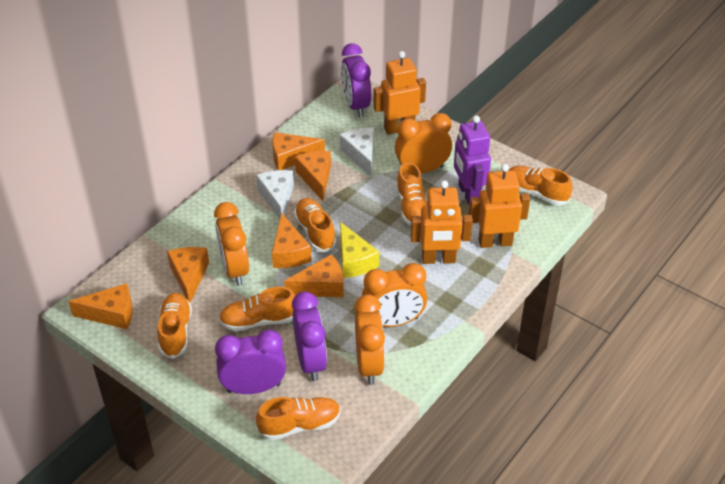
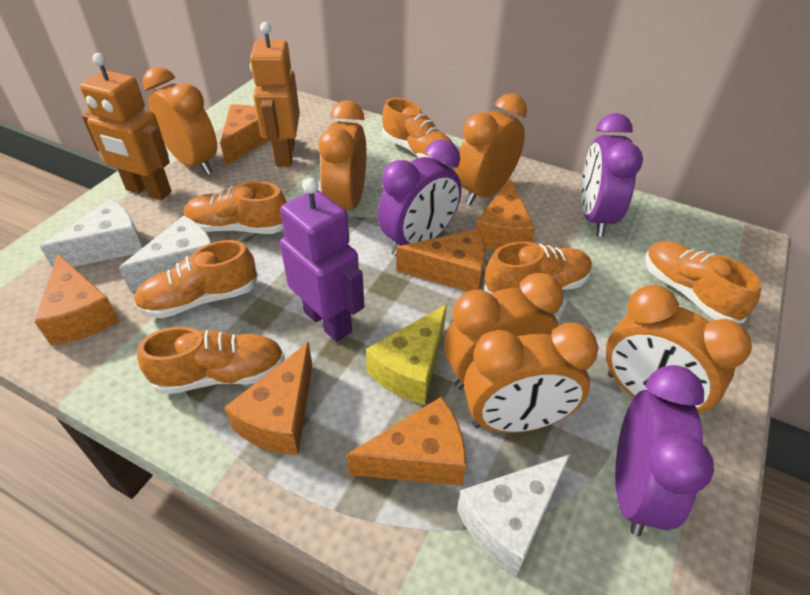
orange clock: 4 -> 6
orange robot: 3 -> 2
white cheese: 2 -> 3

